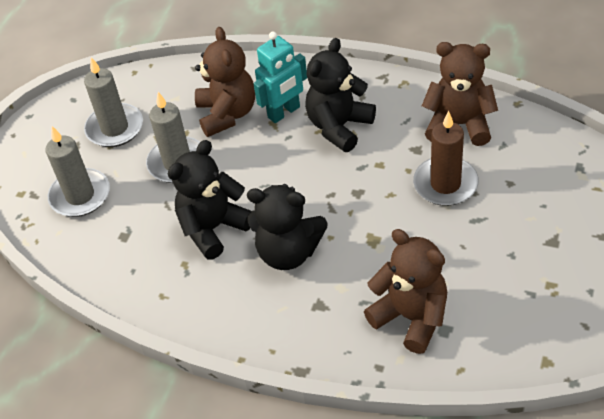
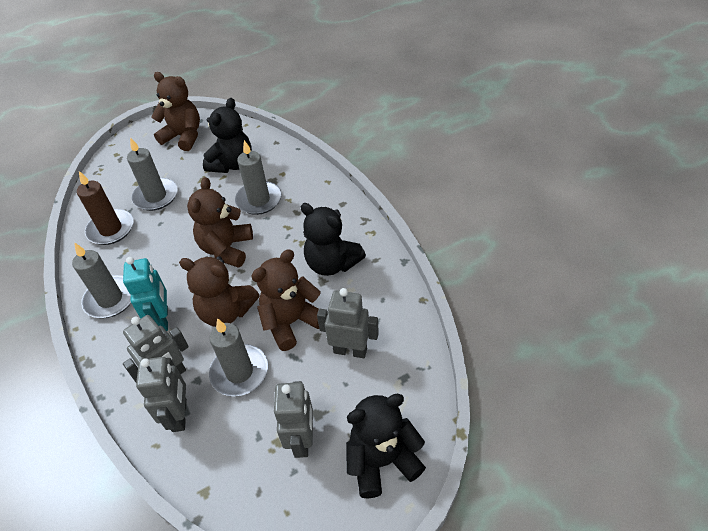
brown teddy bear: 3 -> 4
grey candle: 3 -> 4
grey robot: 0 -> 4

